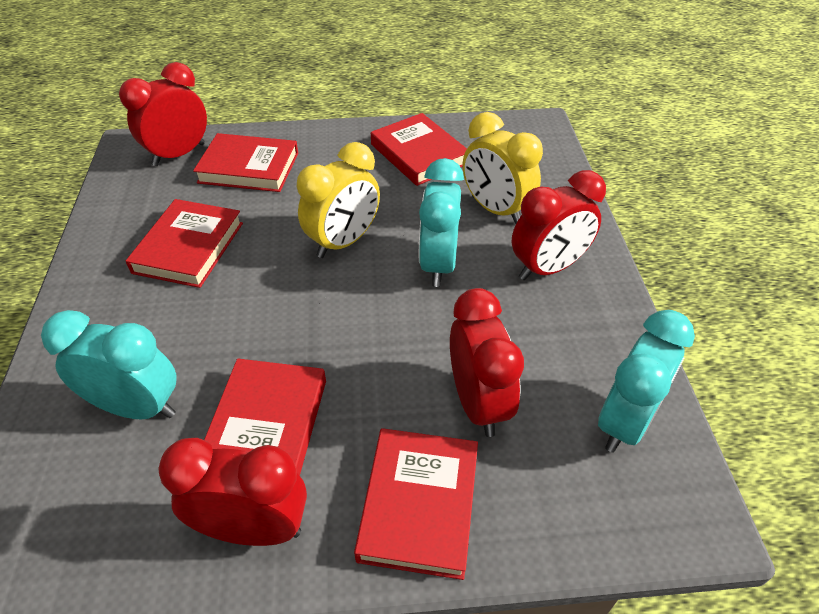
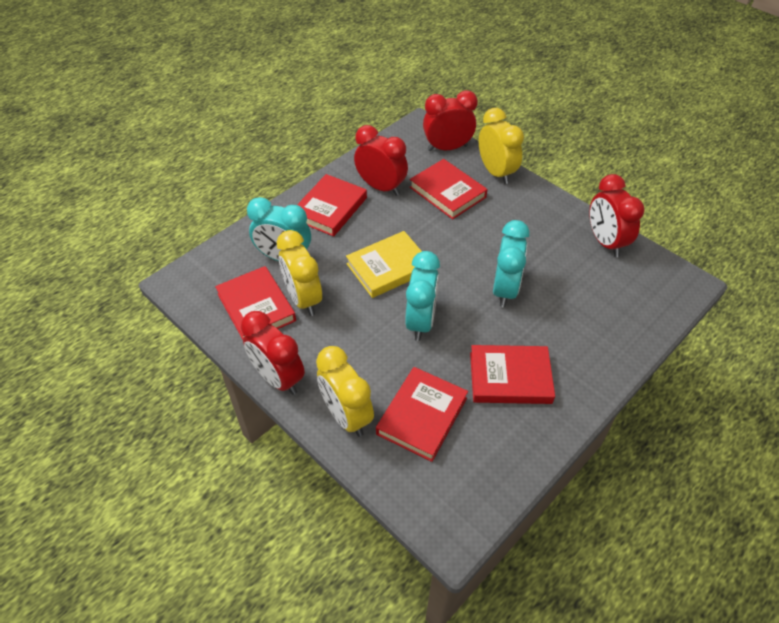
yellow book: 0 -> 1
yellow clock: 2 -> 3

